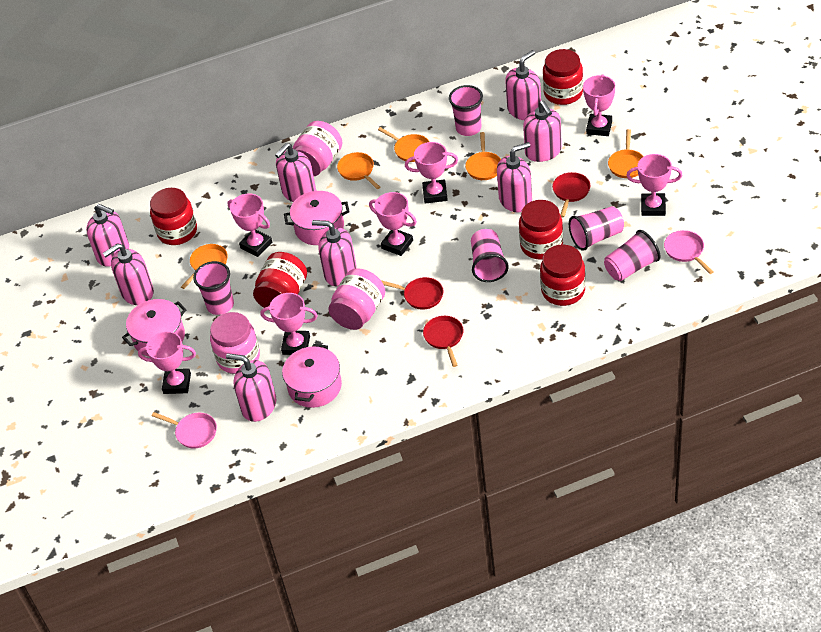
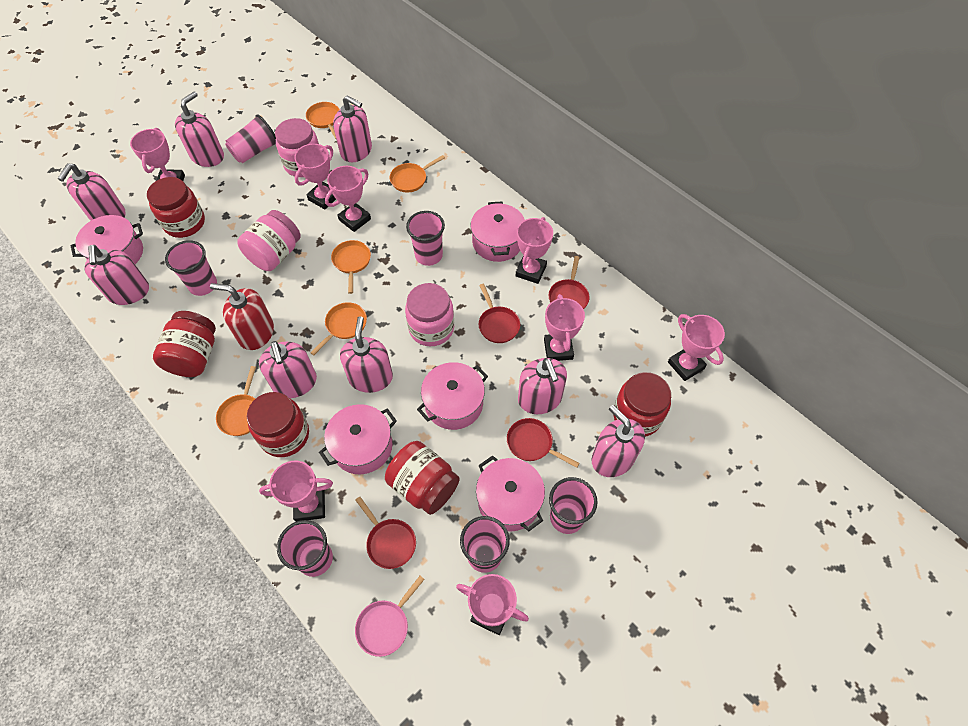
pink cup: 5 -> 6
pink pan: 2 -> 1
pink pot: 3 -> 5
pink trophy: 7 -> 8
red pan: 3 -> 4
red soap dispenser: 0 -> 1

